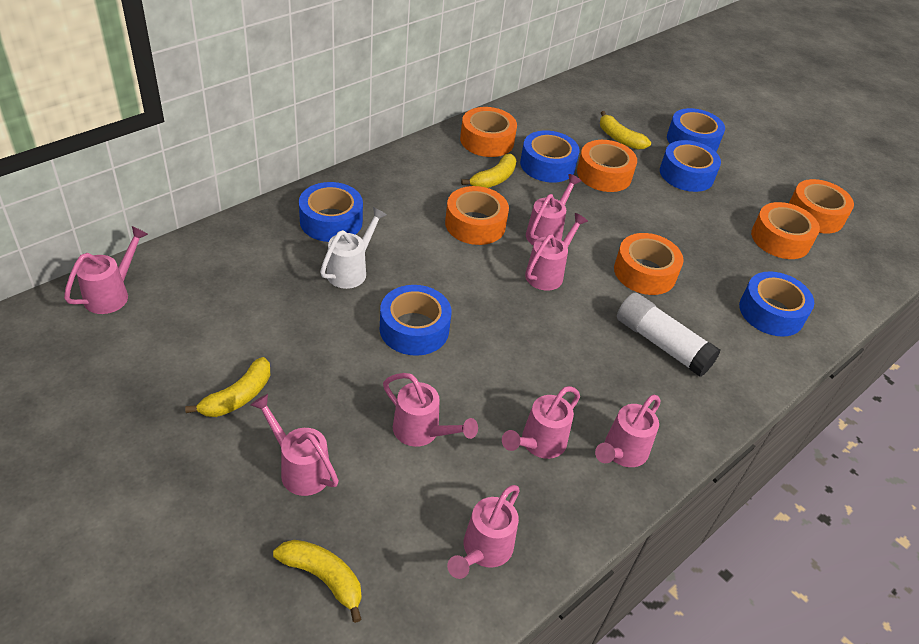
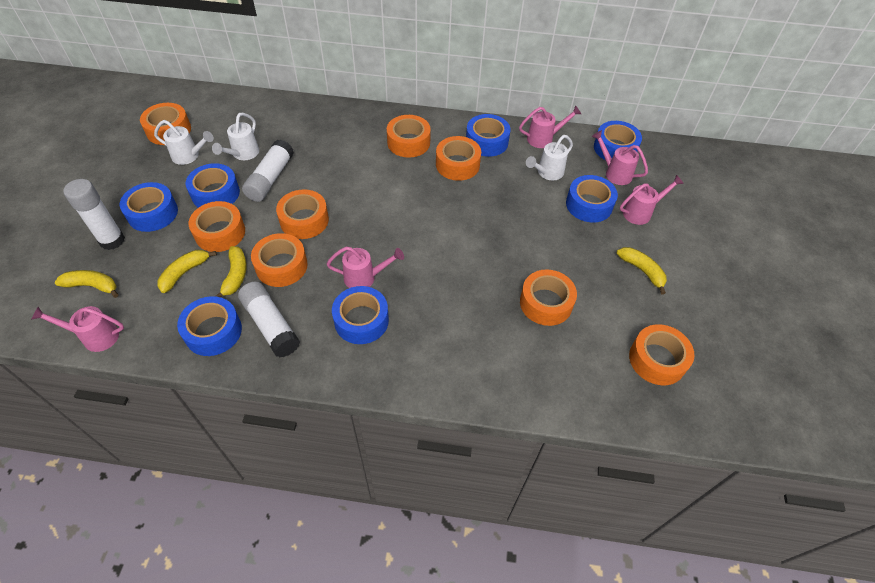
blue tape: 6 -> 7
orange tape: 6 -> 8
pink watering can: 8 -> 5
white glue stick: 1 -> 3
white watering can: 1 -> 3

